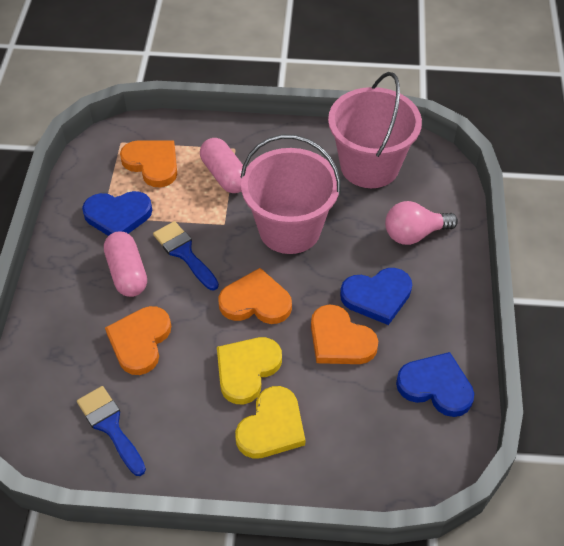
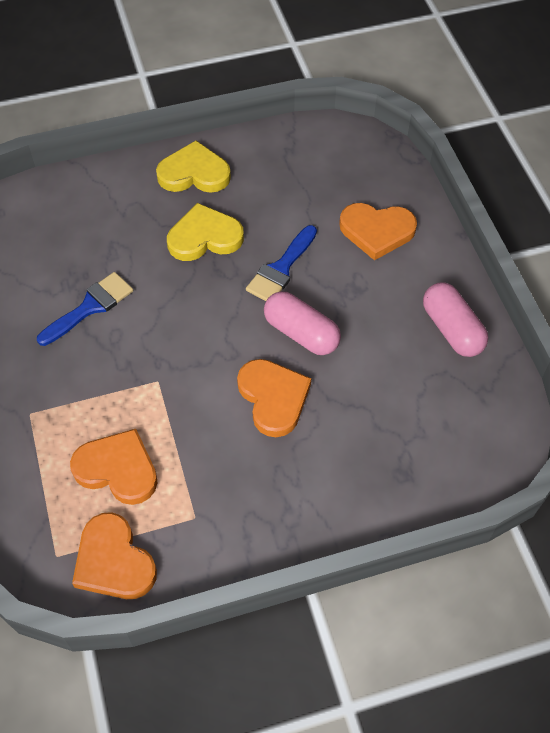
blue heart: 3 -> 0
pink bucket: 2 -> 0
pink light bulb: 1 -> 0

